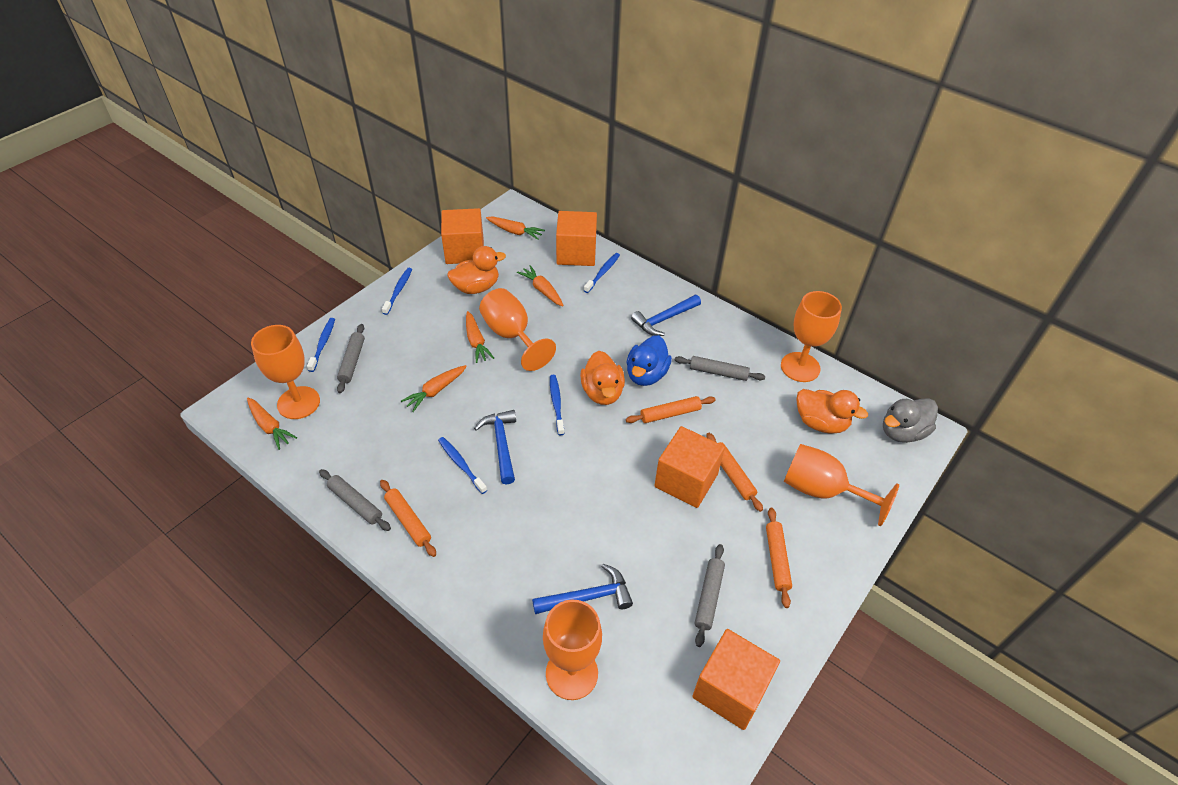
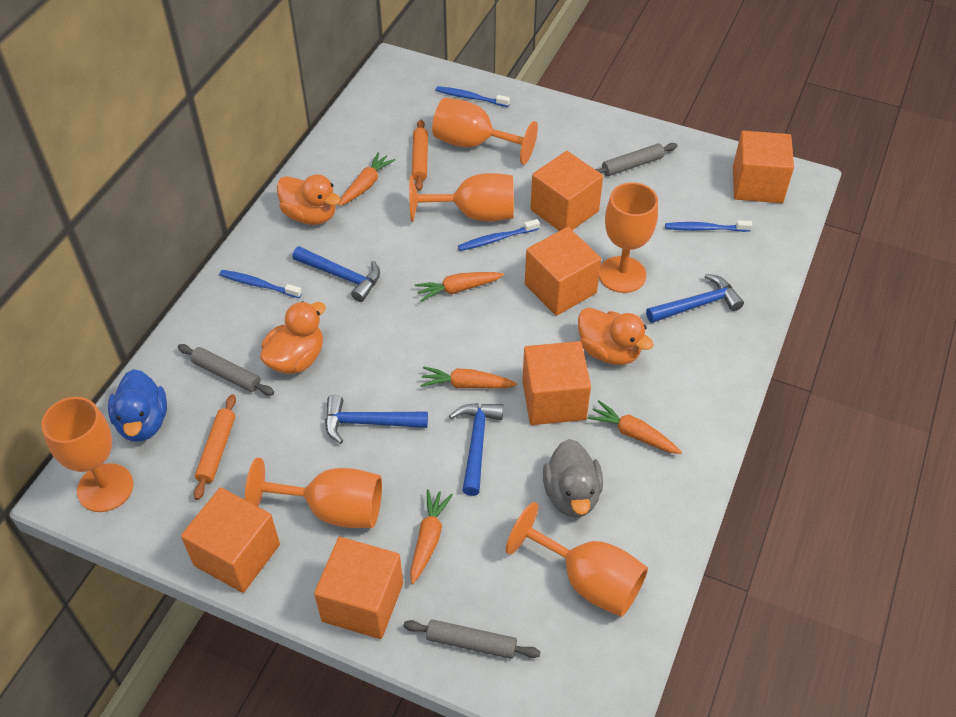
blue hammer: 3 -> 4
blue toothbrush: 5 -> 4
grey rolling pin: 4 -> 3
orange cube: 4 -> 6
orange goblet: 5 -> 6
orange rolling pin: 4 -> 2

